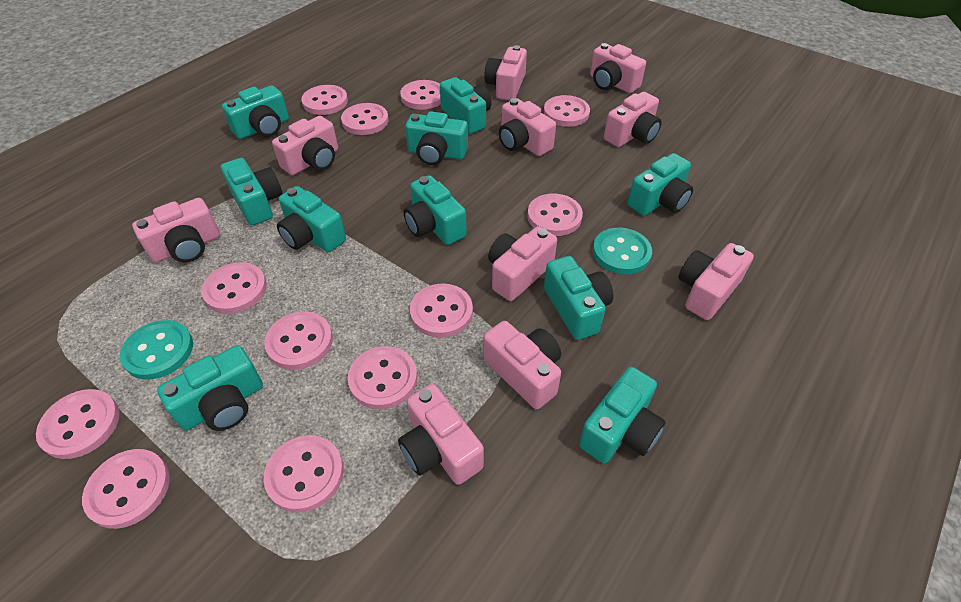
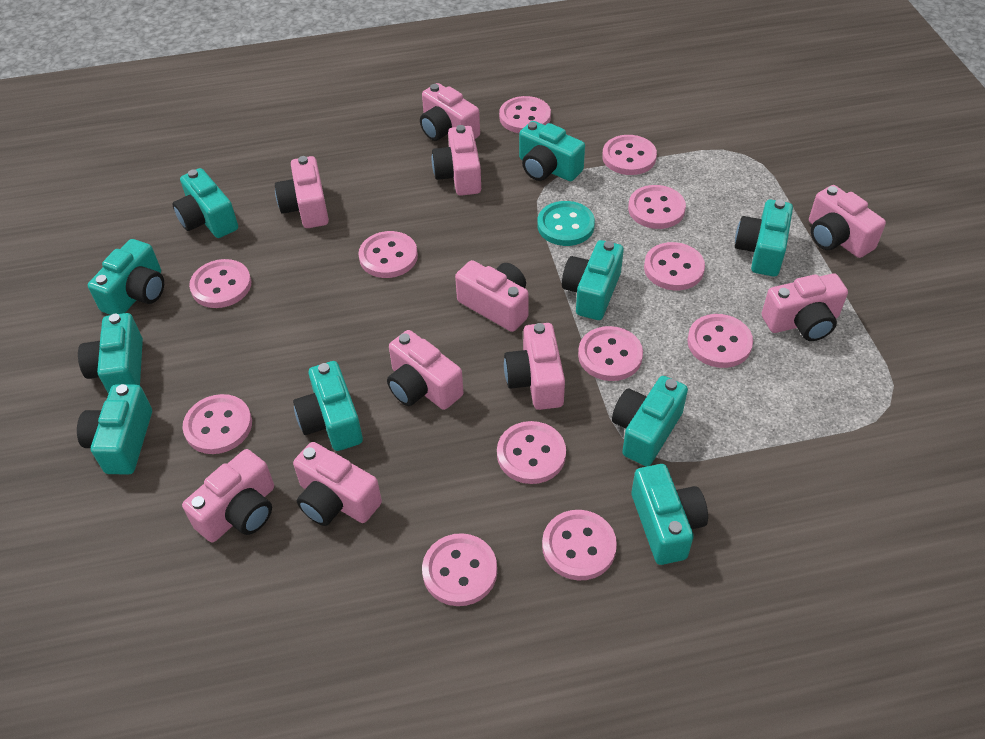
turquoise button: 2 -> 1

